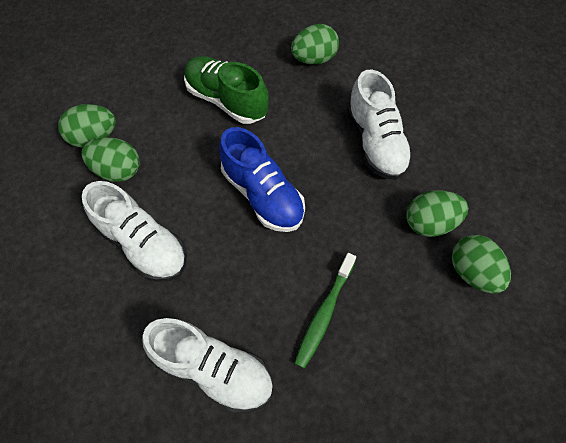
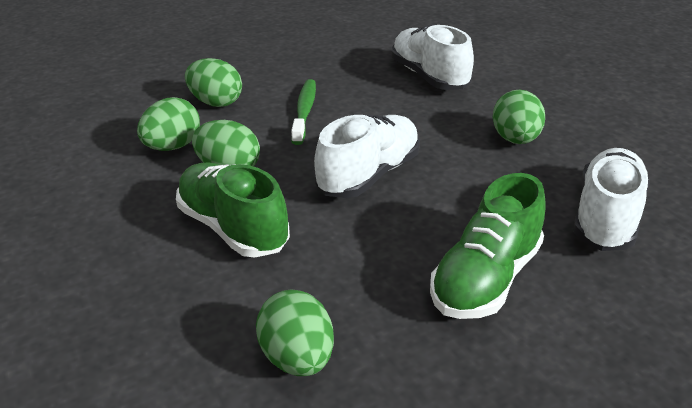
blue shoe: 1 -> 0
green shoe: 1 -> 2

